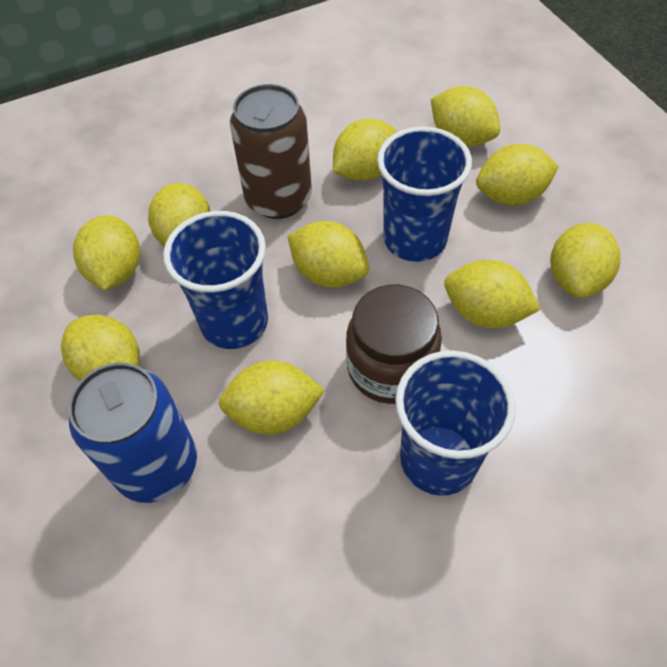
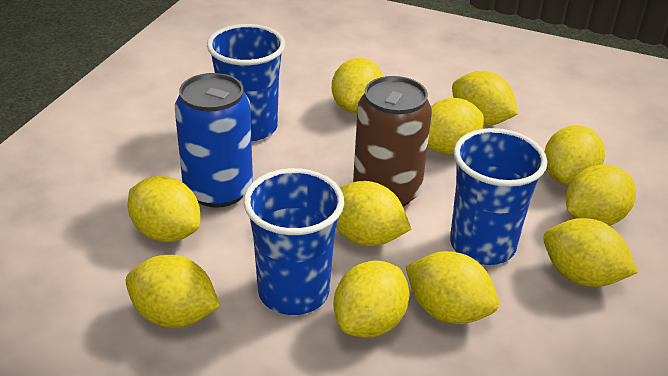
brown jar: 1 -> 0
yellow lemon: 10 -> 11

